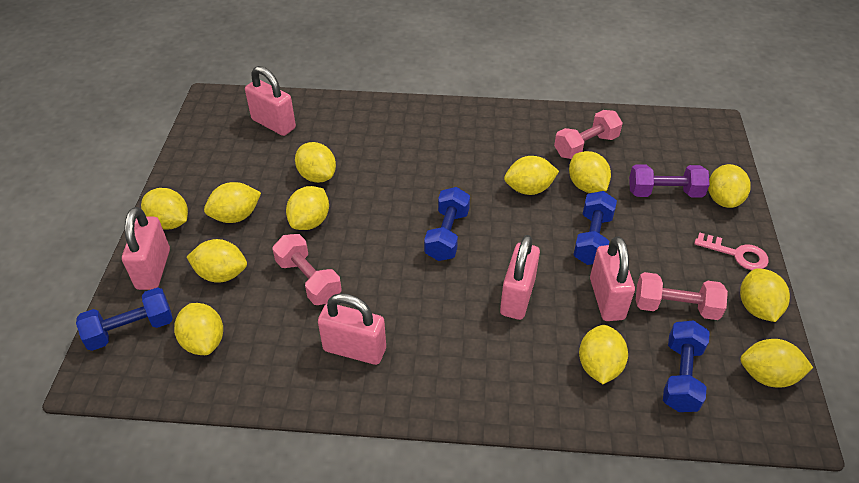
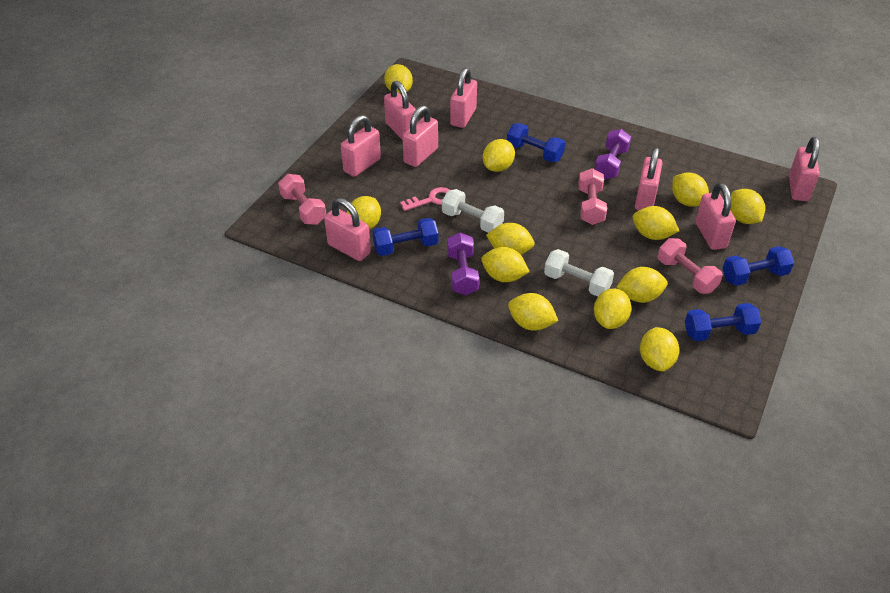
pink padlock: 5 -> 8
purple dumbbell: 1 -> 2
white dumbbell: 0 -> 2

